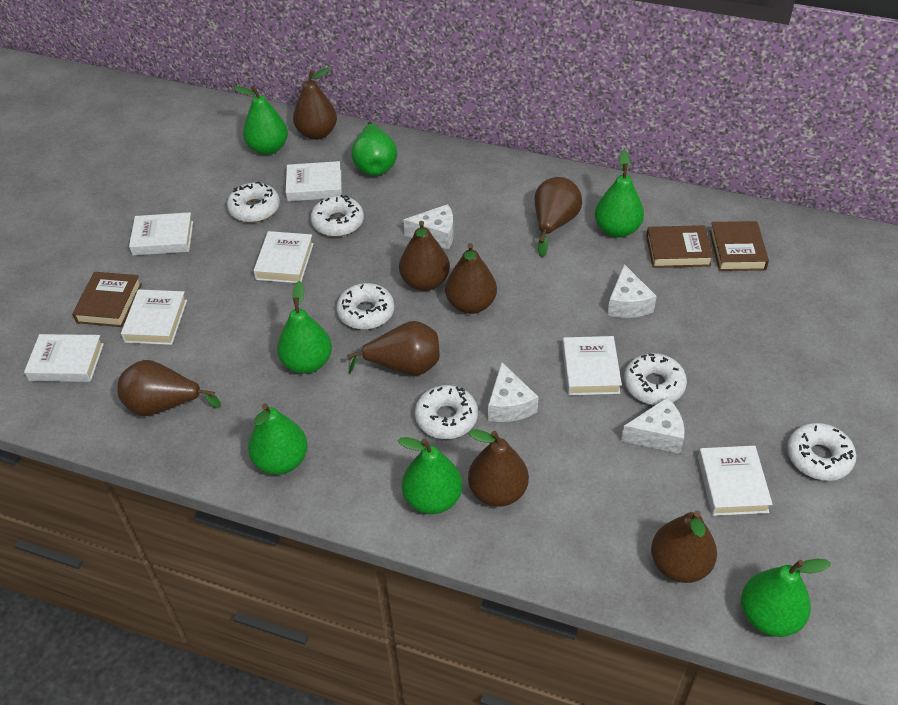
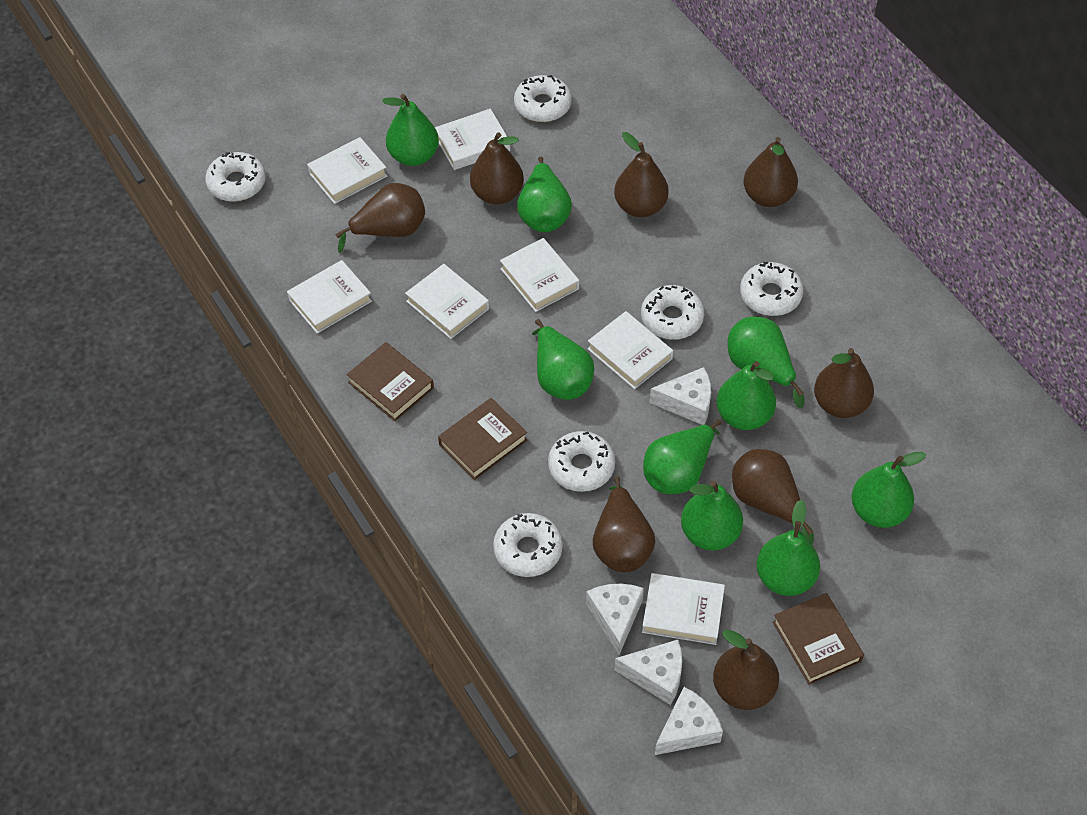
green pear: 7 -> 9

